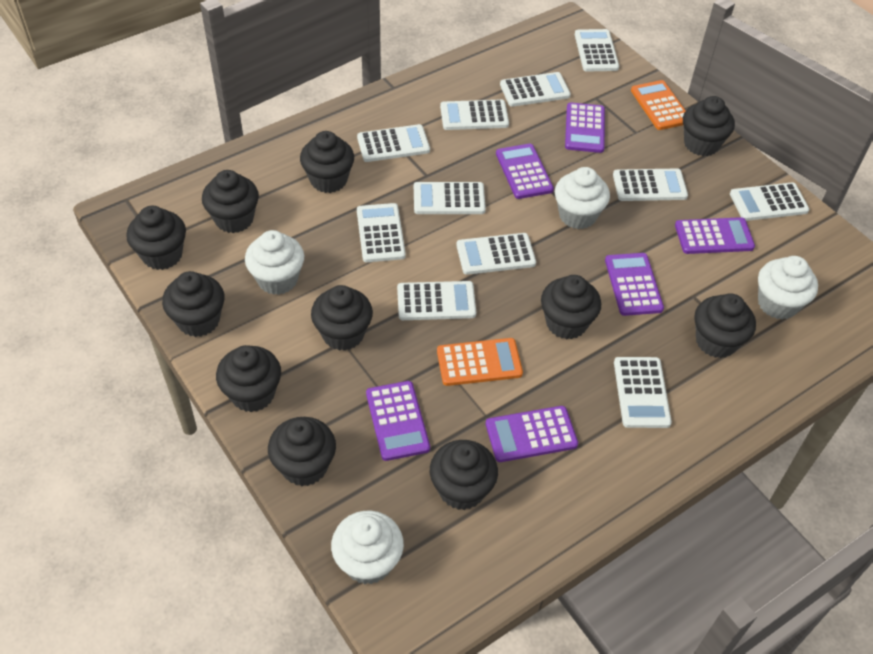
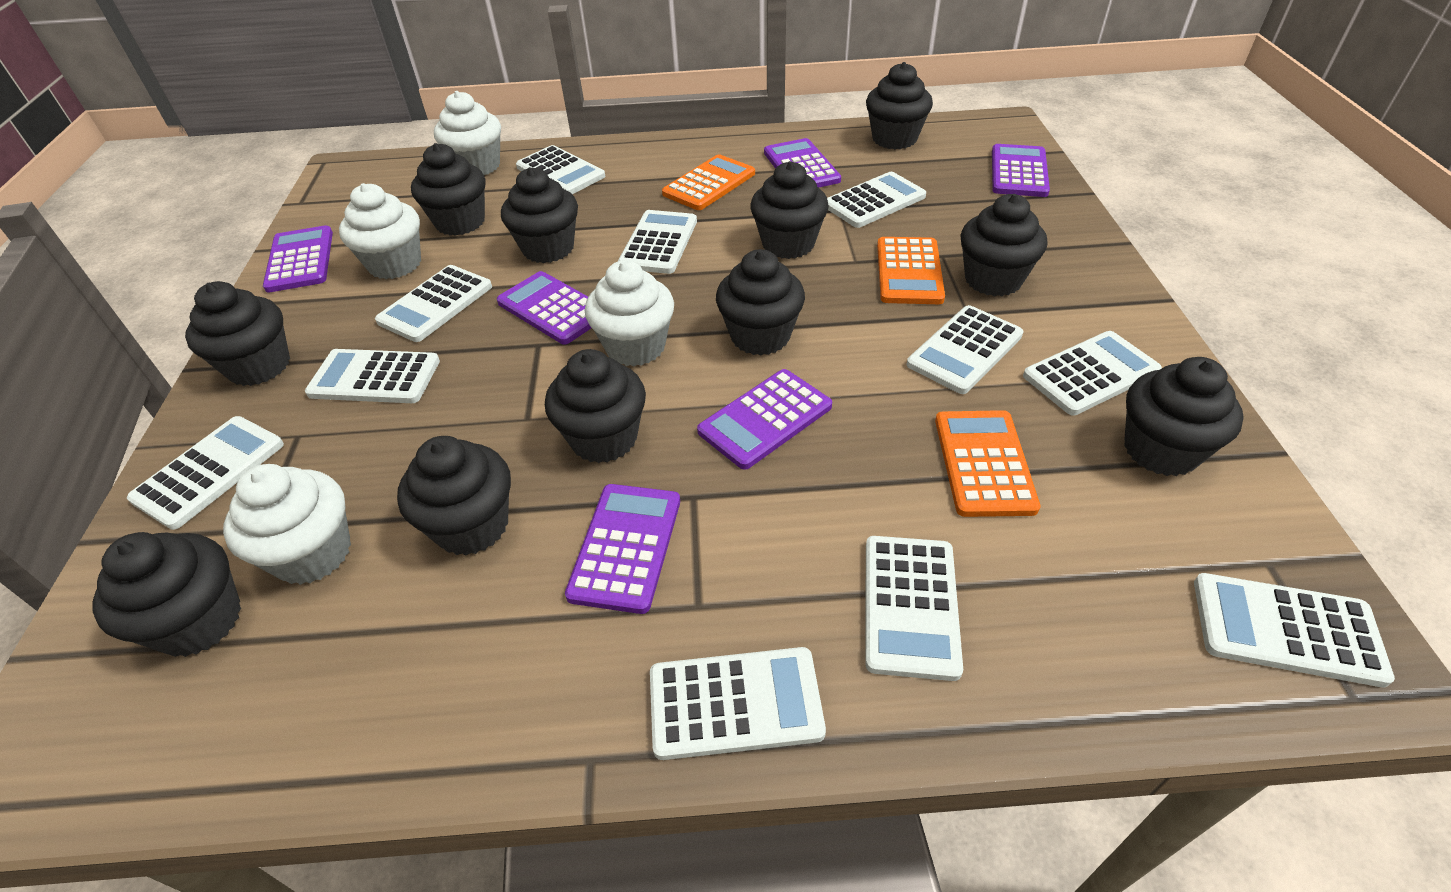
orange calculator: 2 -> 3

